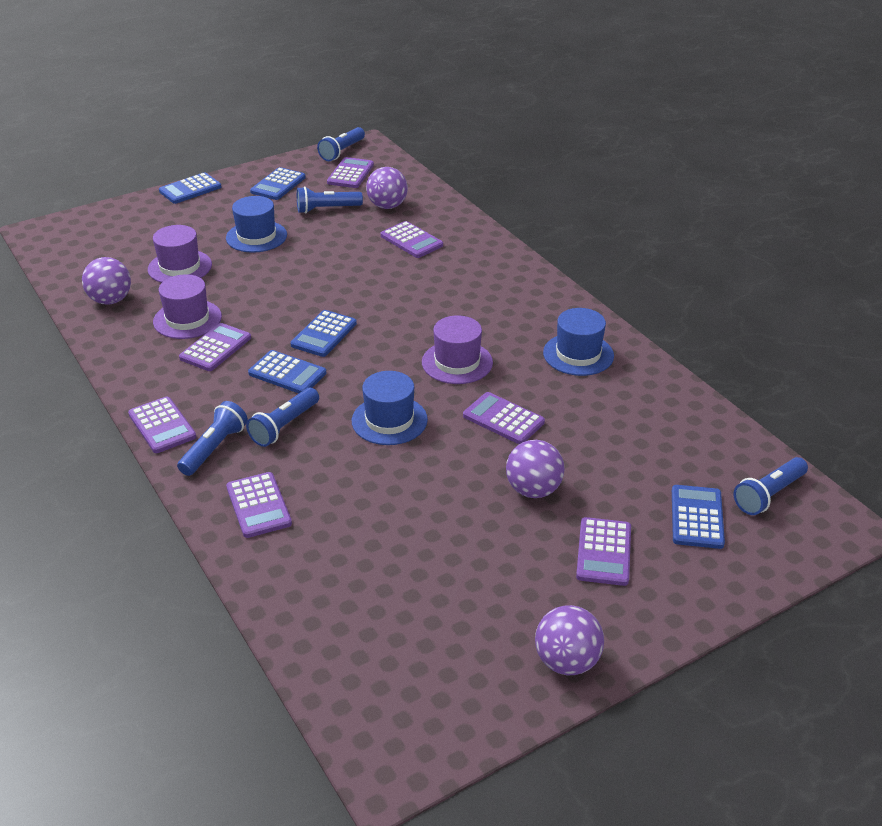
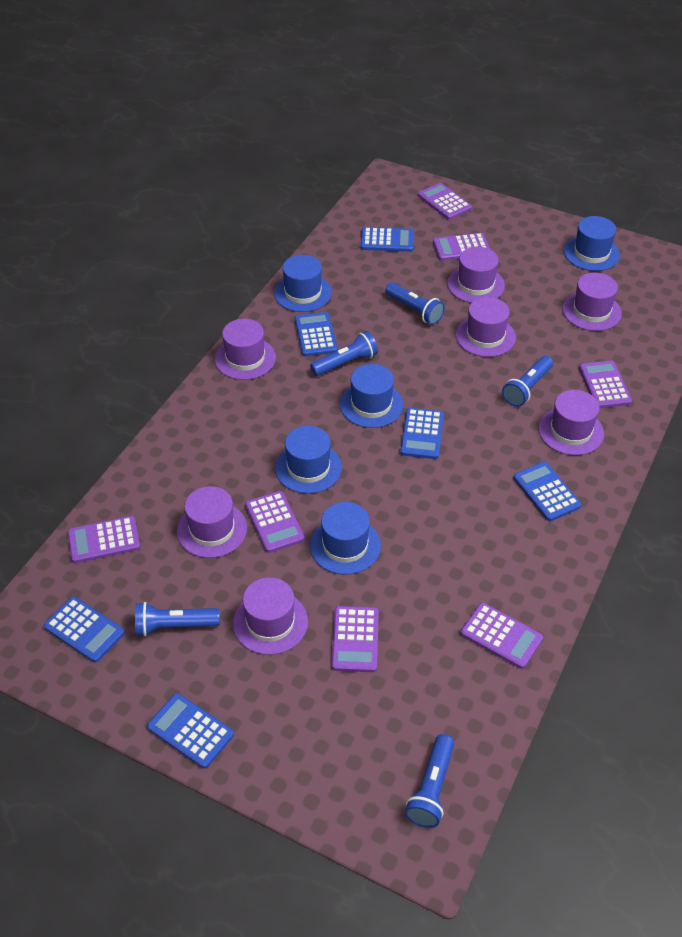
blue calculator: 5 -> 6
blue hat: 3 -> 5
purple ball: 4 -> 0
purple hat: 3 -> 7

